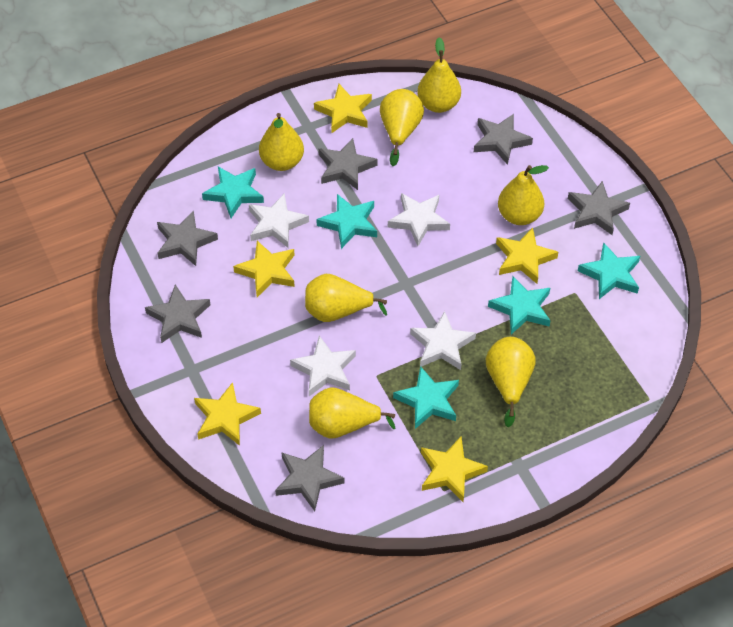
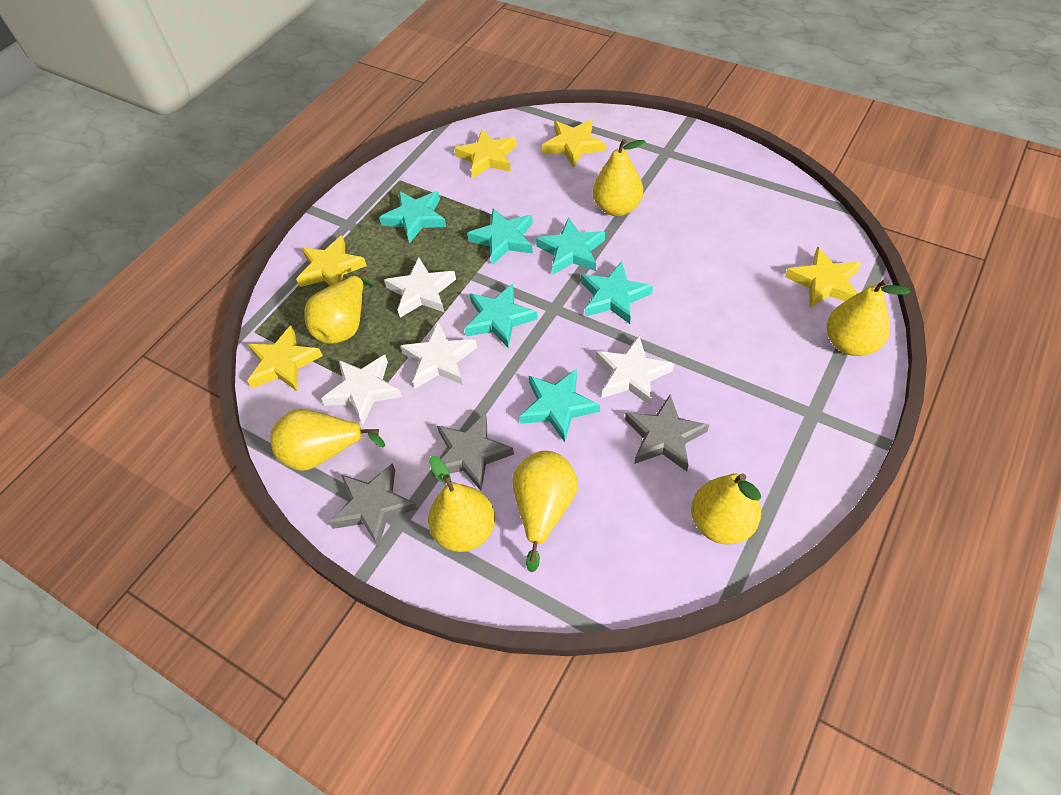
grey star: 6 -> 3
turquoise star: 5 -> 6

